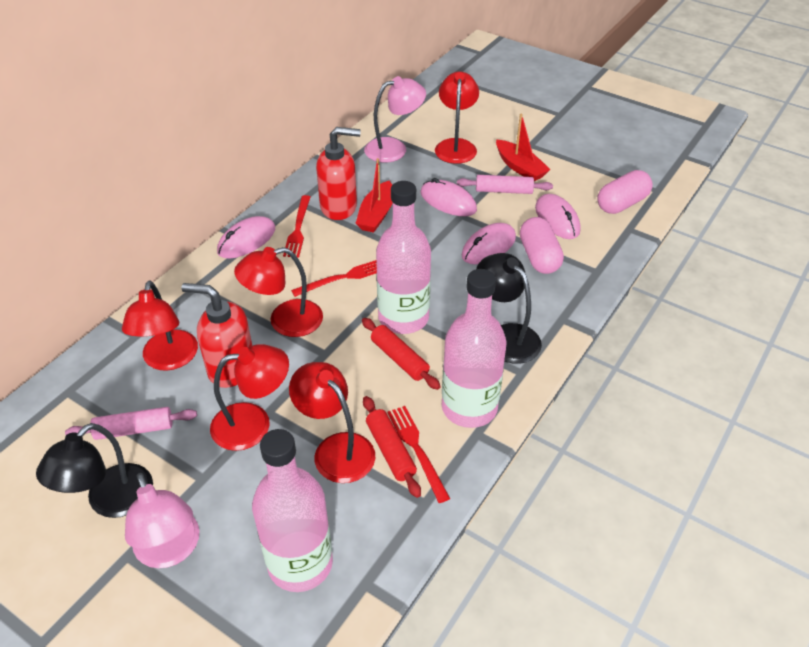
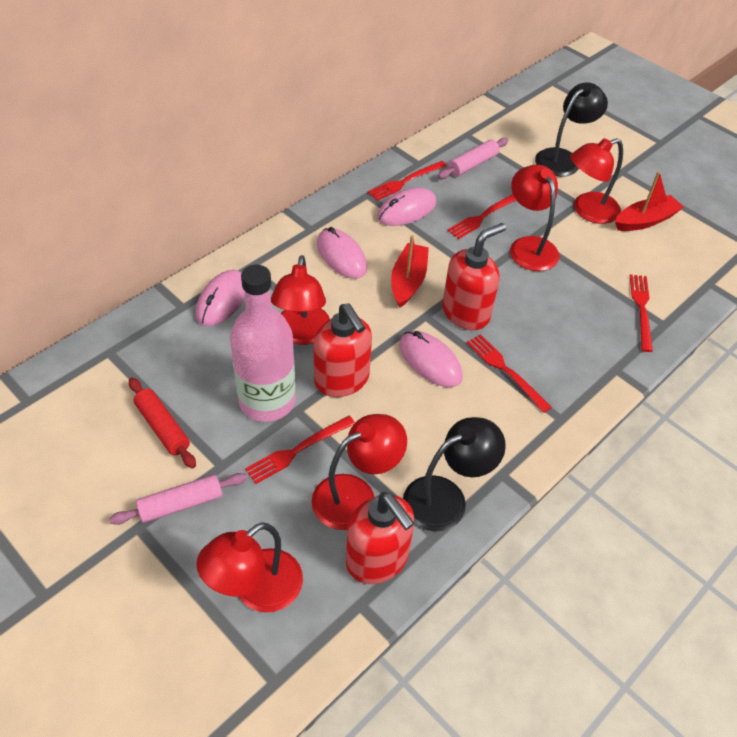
pink bottle: 3 -> 1
pink capsule: 2 -> 0
pink lamp: 2 -> 0
red fork: 3 -> 5
red rolling pin: 2 -> 1
red soap dispenser: 2 -> 3

